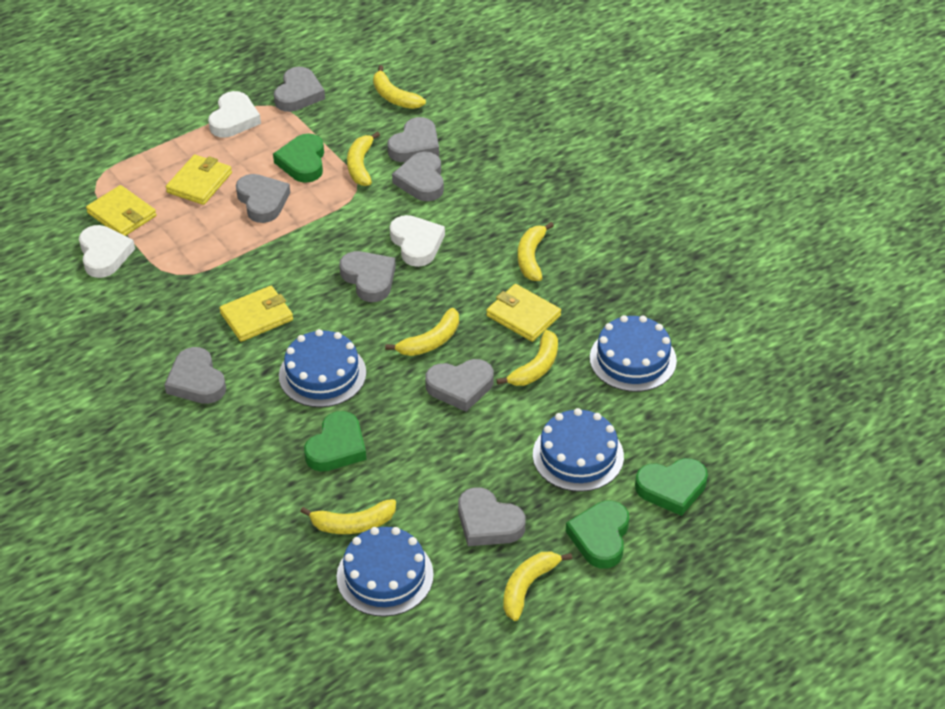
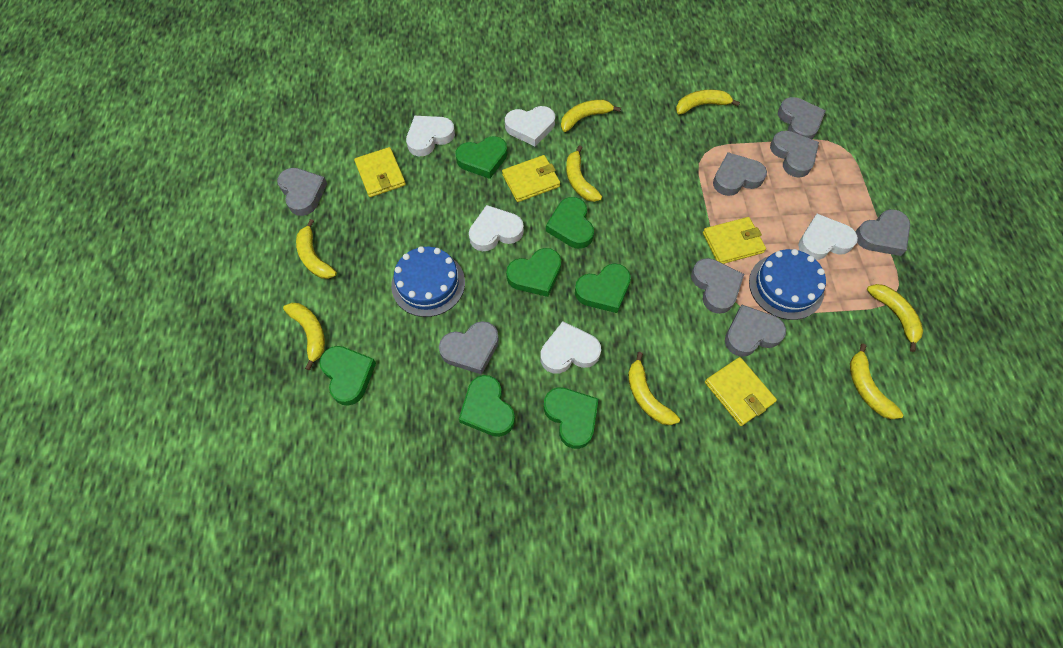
blue cake: 4 -> 2
green heart: 4 -> 7
white heart: 3 -> 5
yellow banana: 7 -> 8

